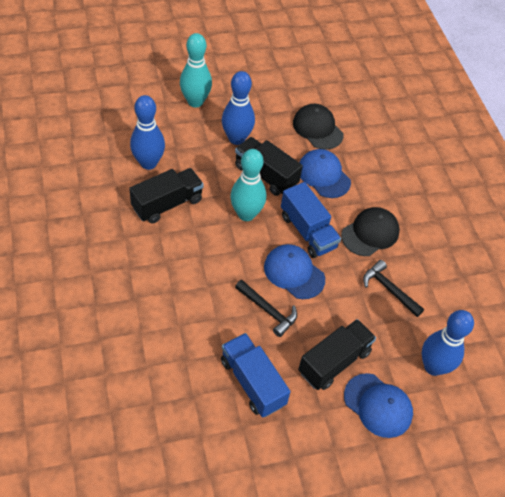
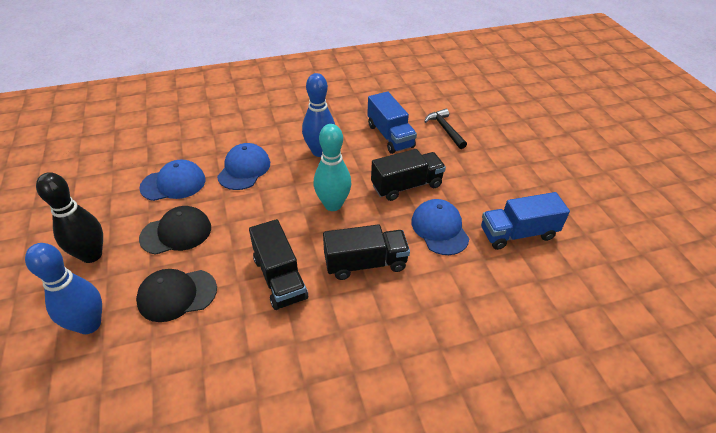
black bowling pin: 0 -> 1
black hammer: 2 -> 1
blue bowling pin: 3 -> 2
turquoise bowling pin: 2 -> 1

